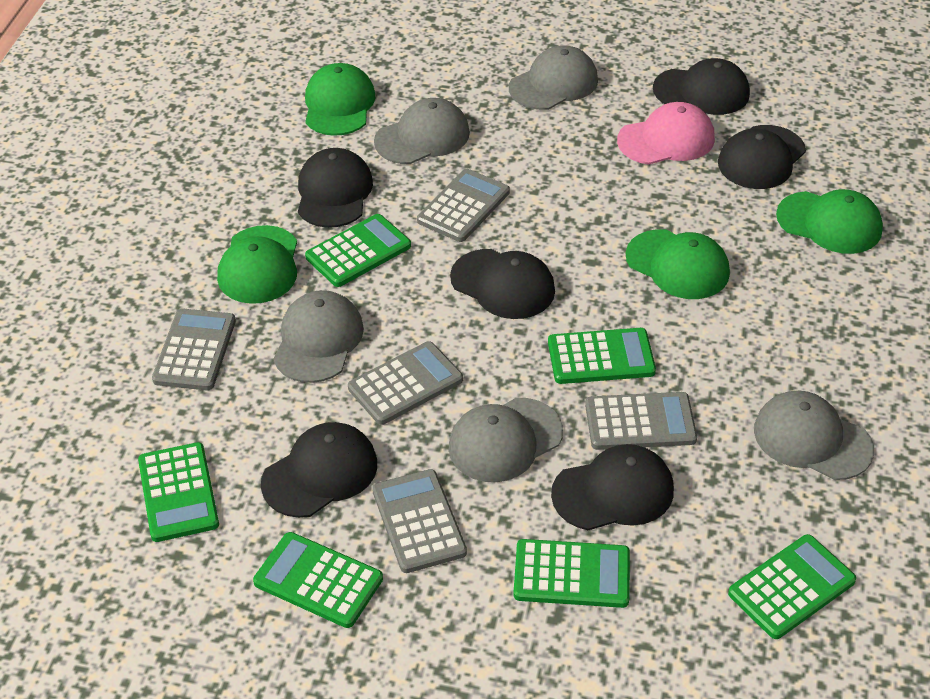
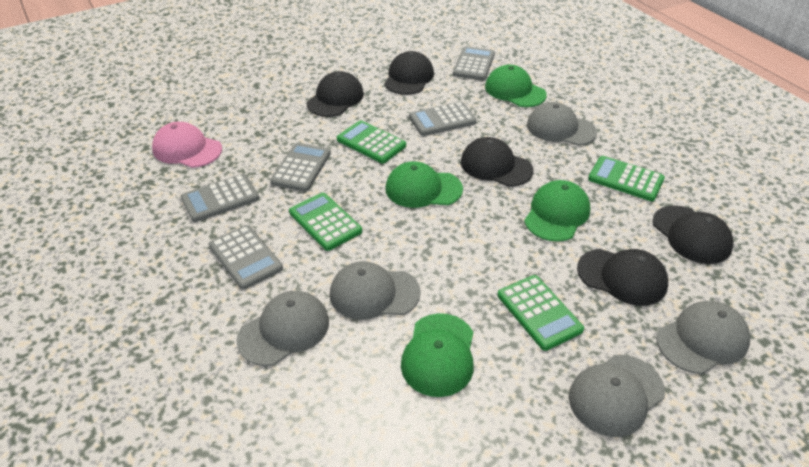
black cap: 6 -> 5
green calculator: 6 -> 4

